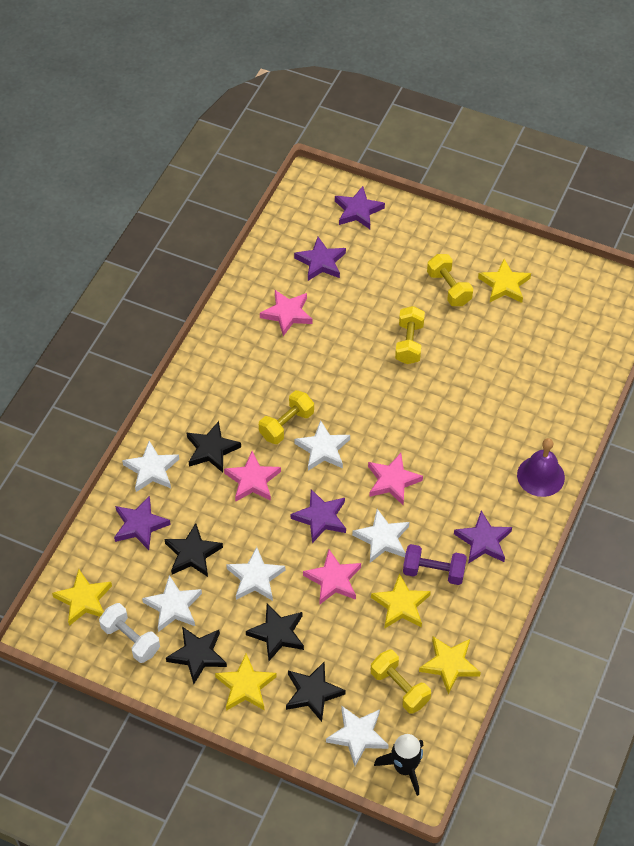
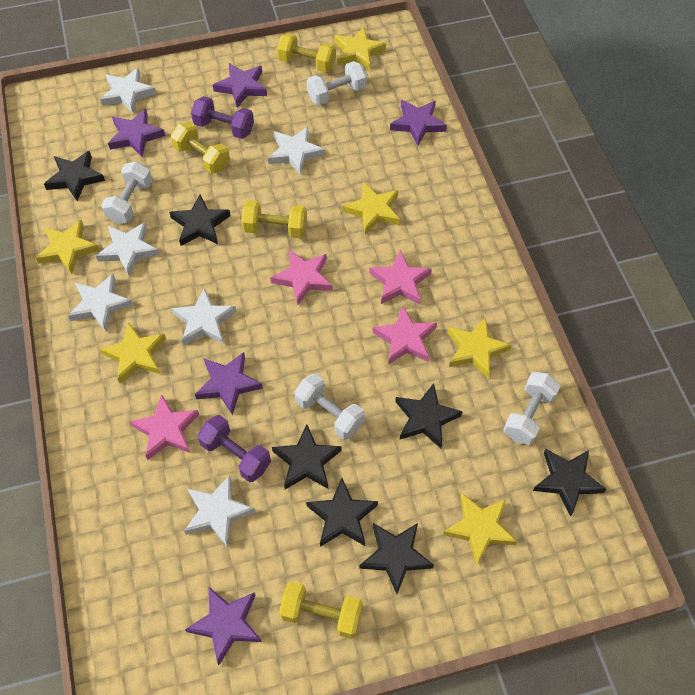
black rocket: 1 -> 0
black star: 5 -> 7
purple bell: 1 -> 0
purple dumbbell: 1 -> 2
white dumbbell: 1 -> 4
yellow star: 5 -> 6

